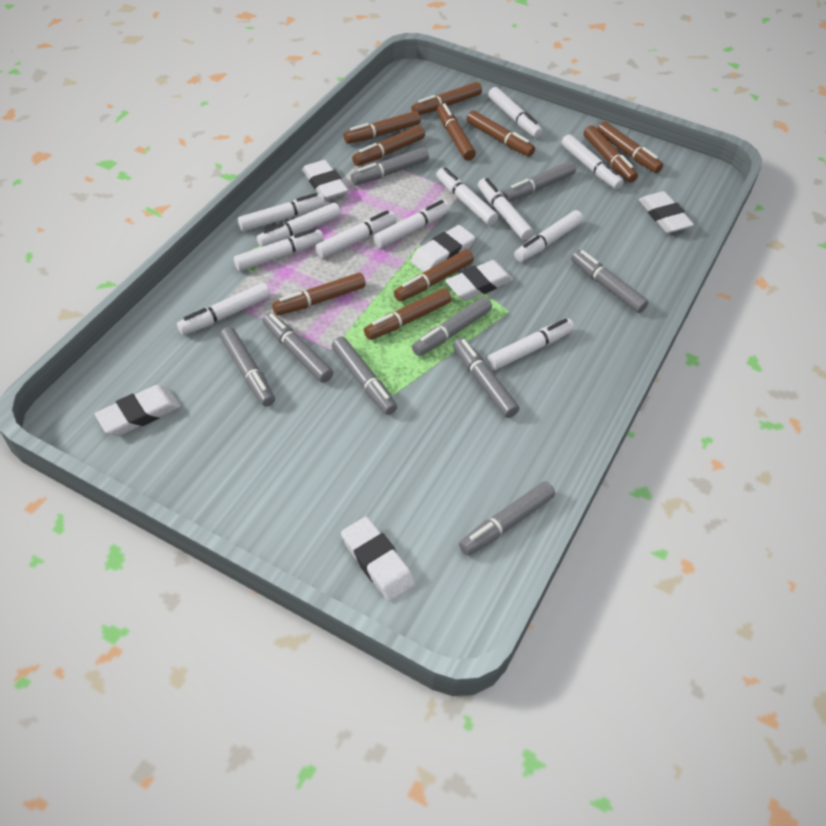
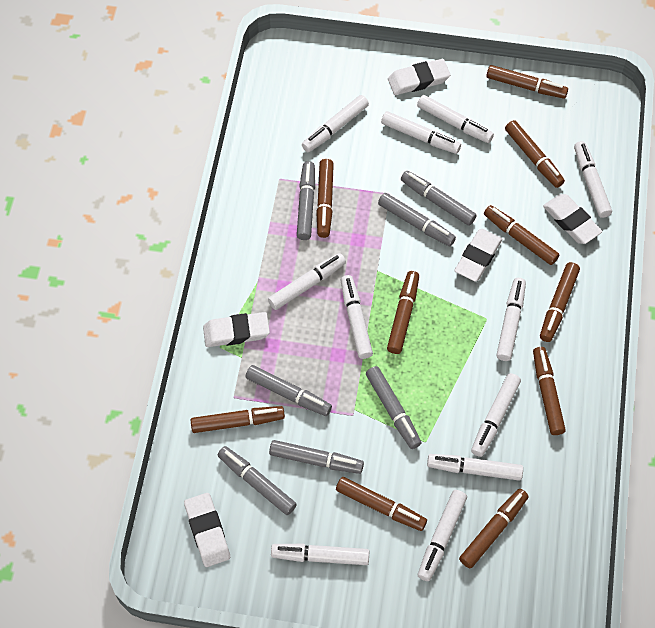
grey marker: 9 -> 7
white eraser: 6 -> 5
white marker: 12 -> 11

